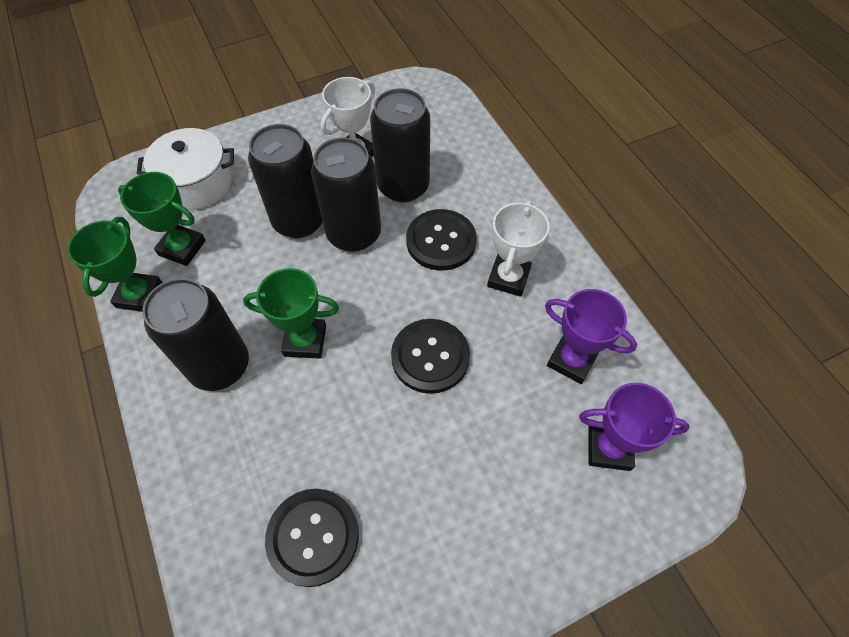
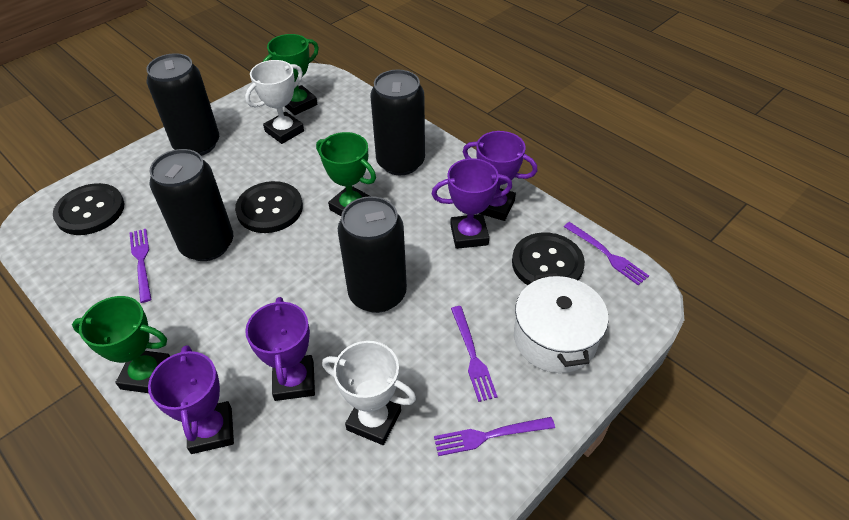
purple fork: 0 -> 4
purple trophy: 2 -> 4

